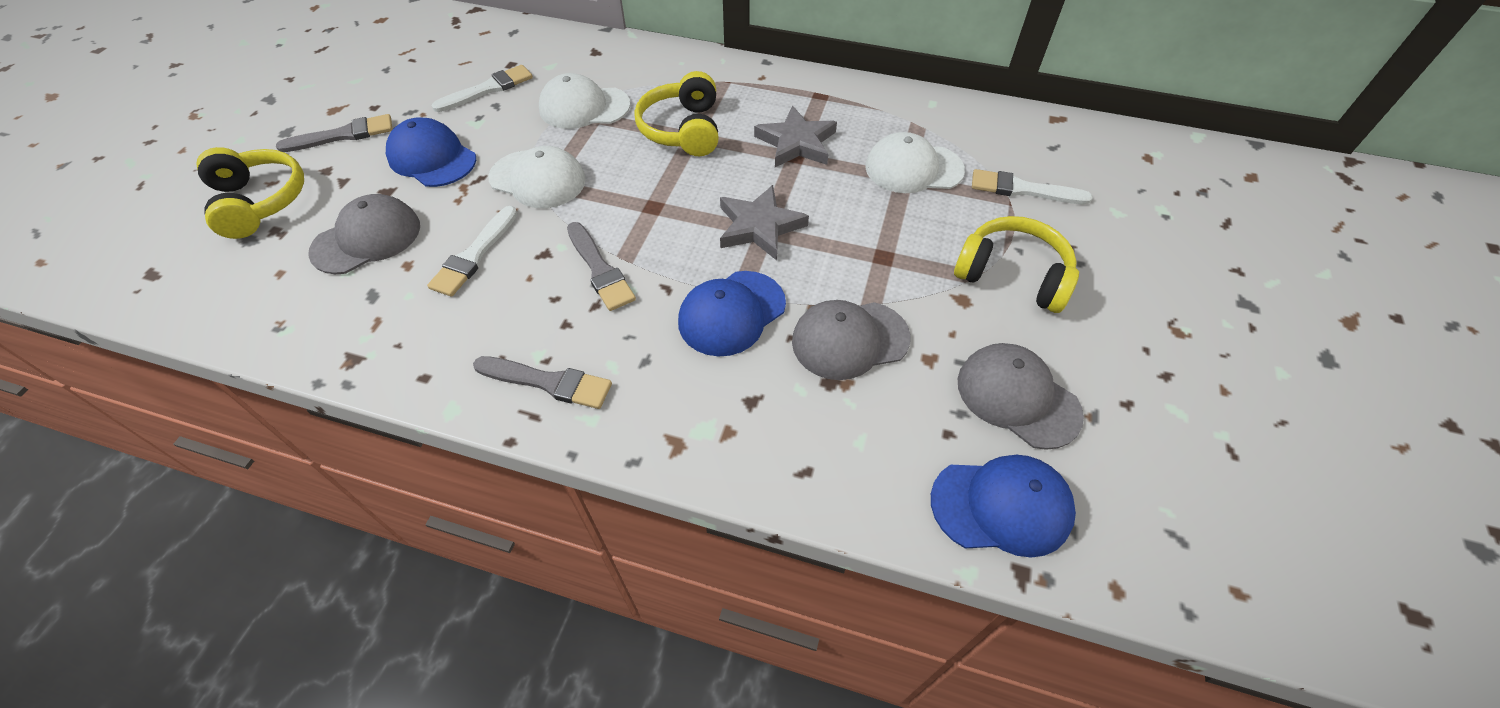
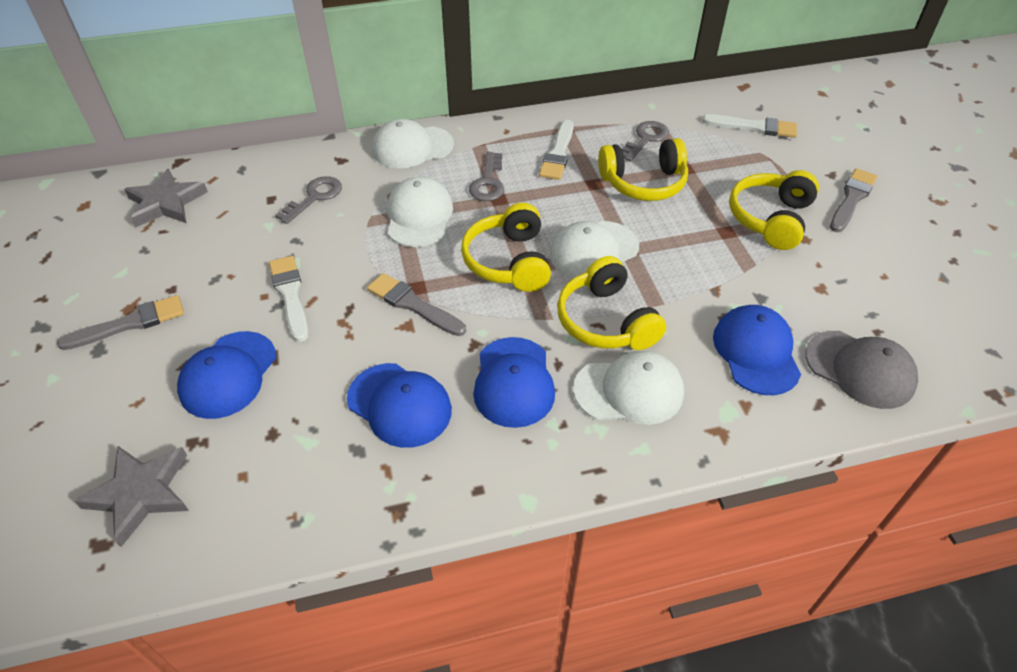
blue cap: 3 -> 4
grey cap: 3 -> 1
grey key: 0 -> 3
white cap: 3 -> 4
yellow headphones: 3 -> 4

